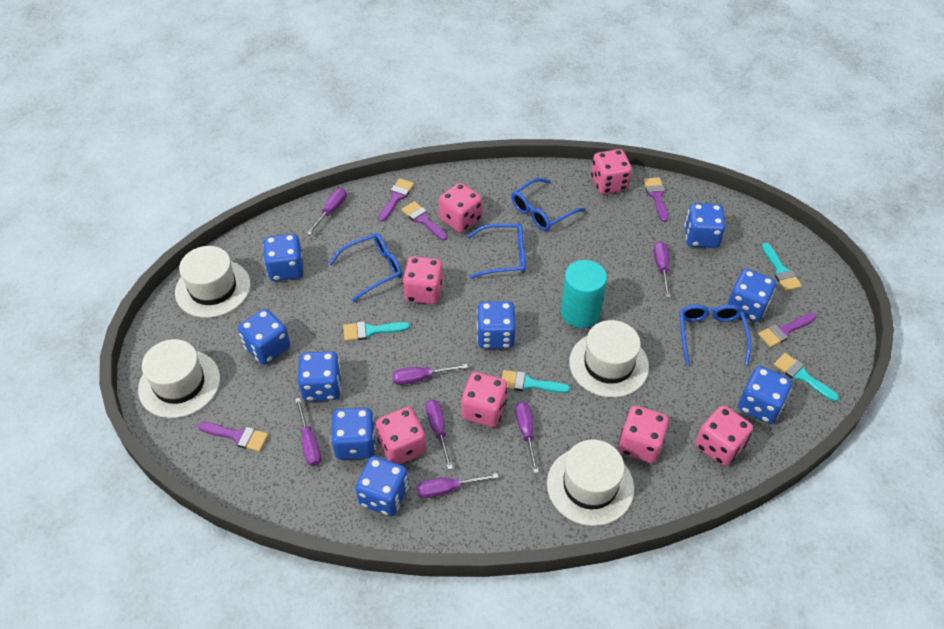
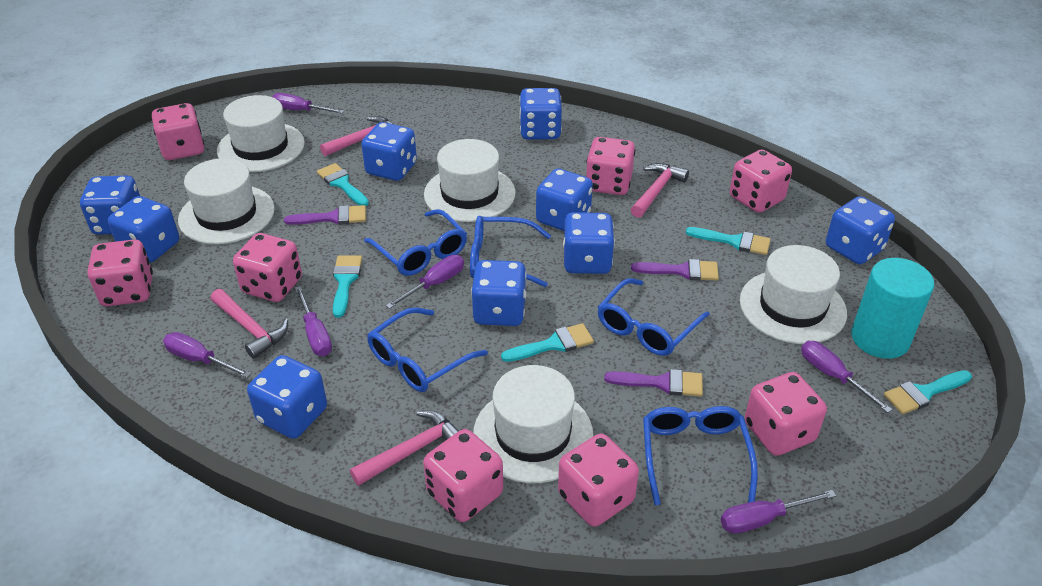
blue glasses: 4 -> 5
pink dice: 7 -> 8
pink hammer: 0 -> 4
purple brush: 5 -> 3
purple screwdriver: 7 -> 6
turquoise brush: 4 -> 5
white hat: 4 -> 5

